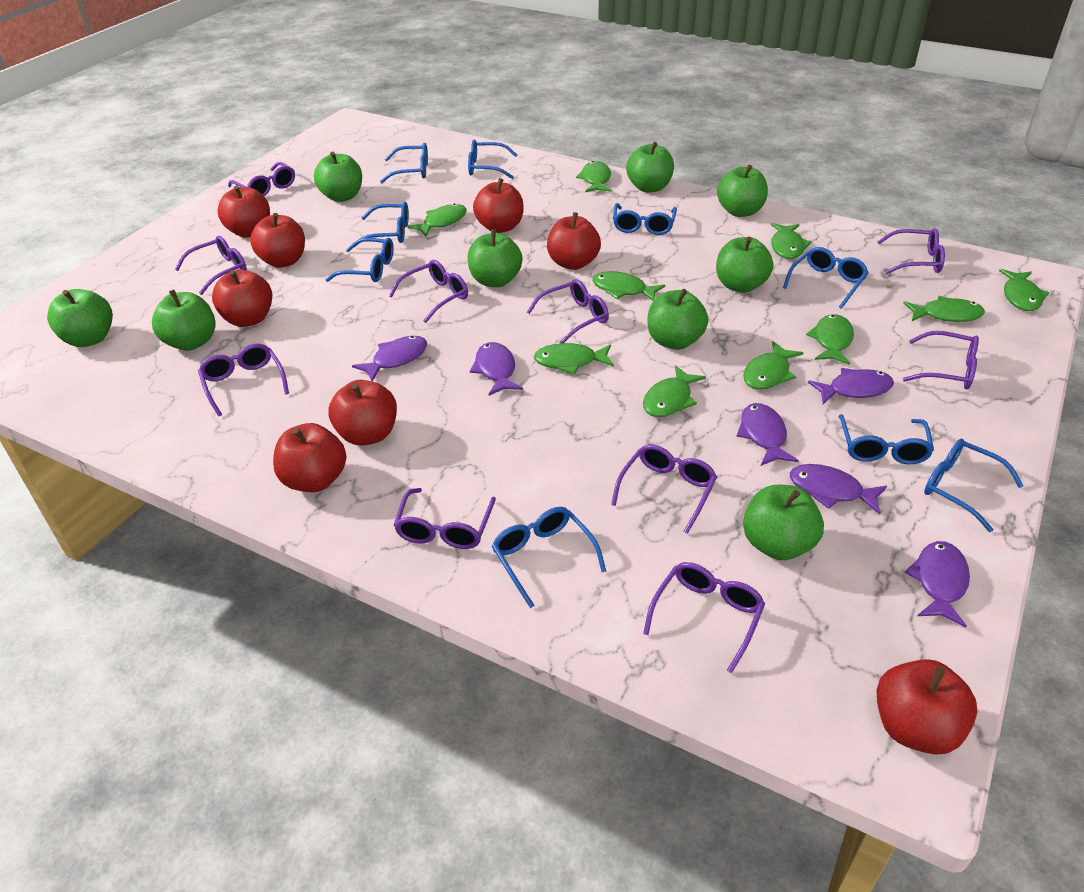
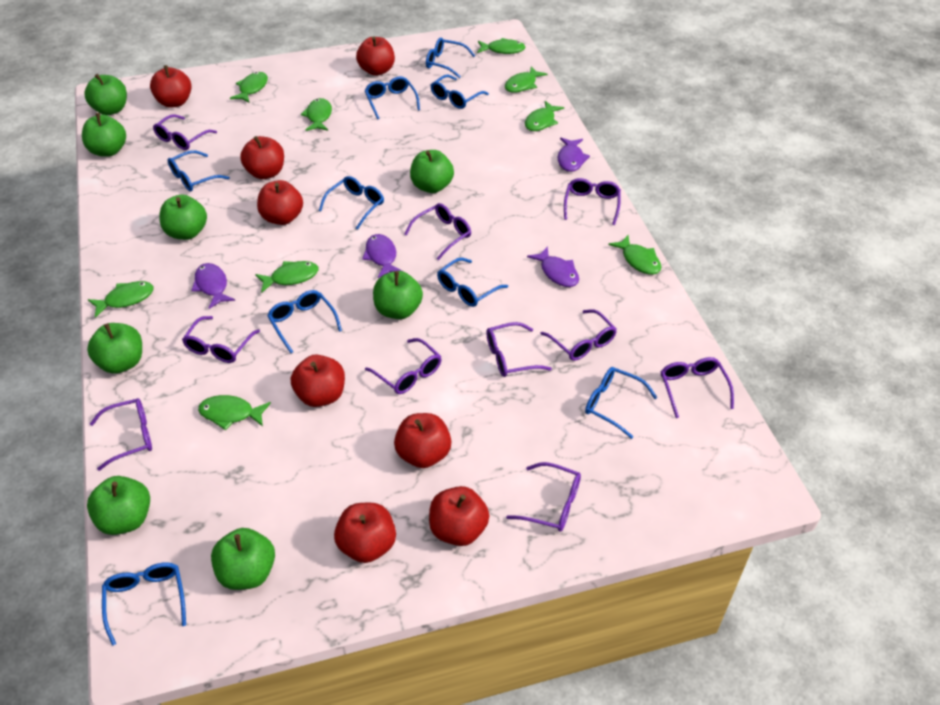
green apple: 9 -> 8
green fish: 10 -> 9
purple fish: 6 -> 4

